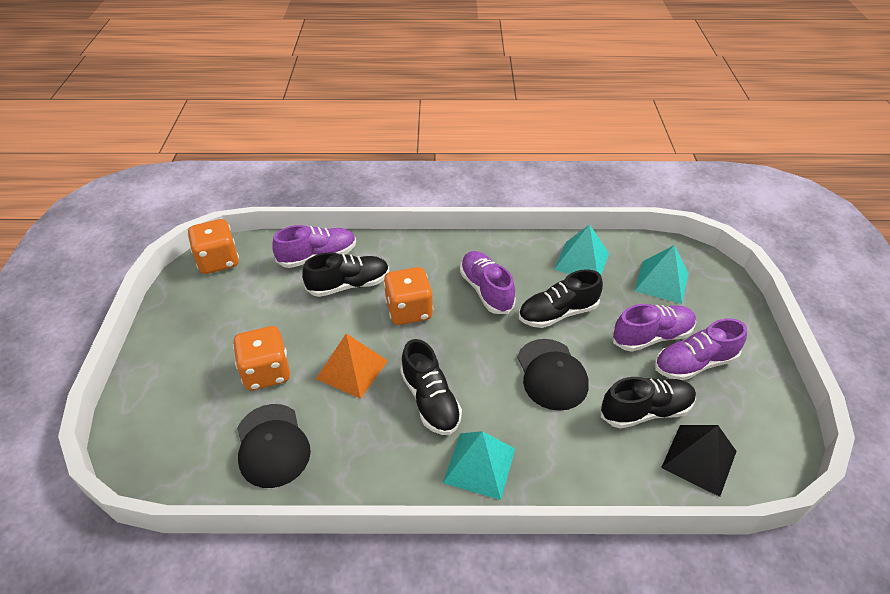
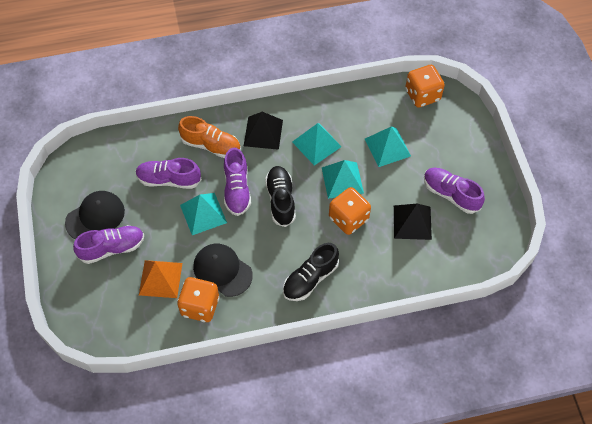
black pyramid: 1 -> 2
black shoe: 4 -> 2
orange shoe: 0 -> 1
turquoise pyramid: 3 -> 4

